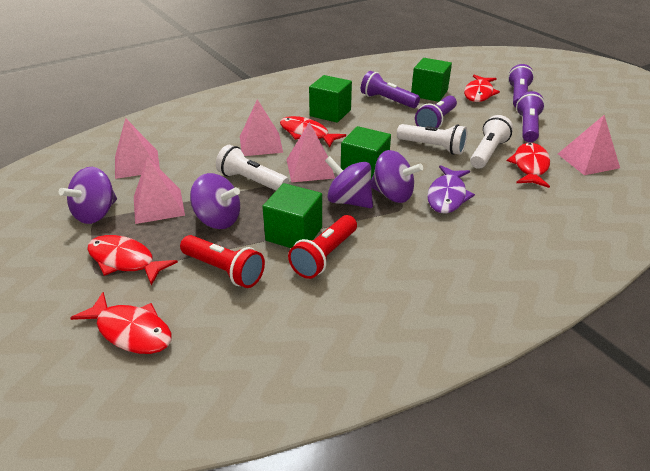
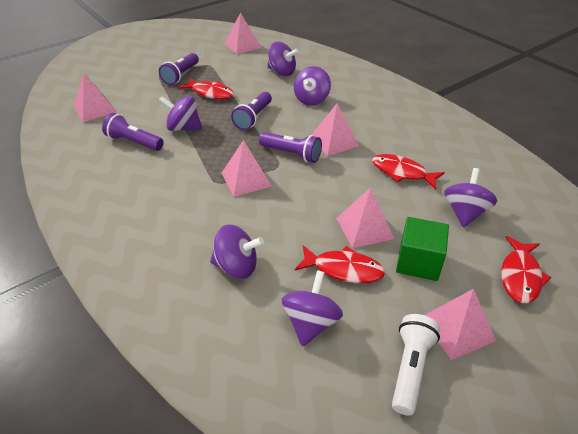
green cube: 4 -> 1
pink pyramid: 5 -> 6
purple fish: 1 -> 0
purple spinning top: 4 -> 6
red fish: 5 -> 4
red flashlight: 2 -> 0
white flashlight: 3 -> 1

